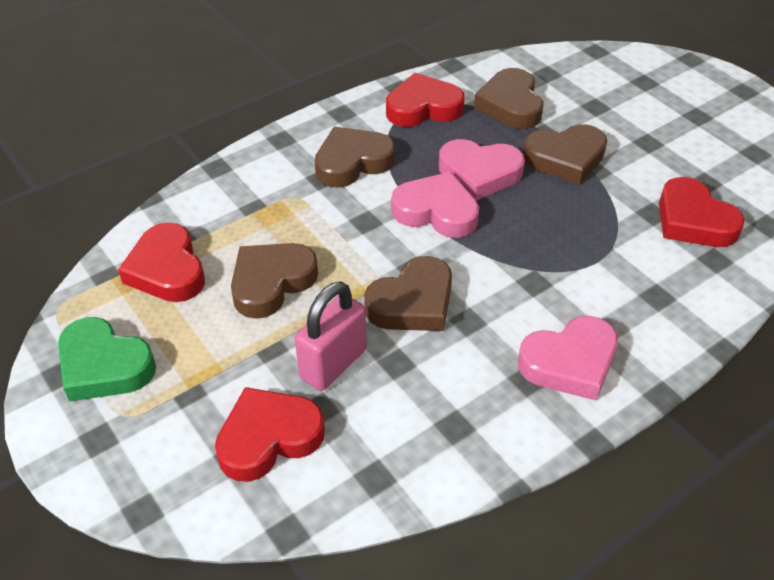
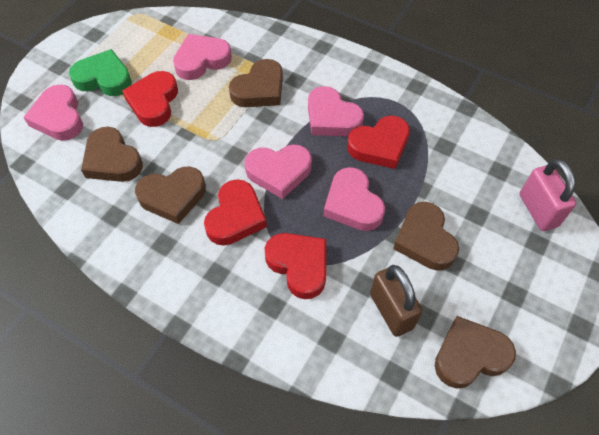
brown padlock: 0 -> 1
pink heart: 3 -> 5

